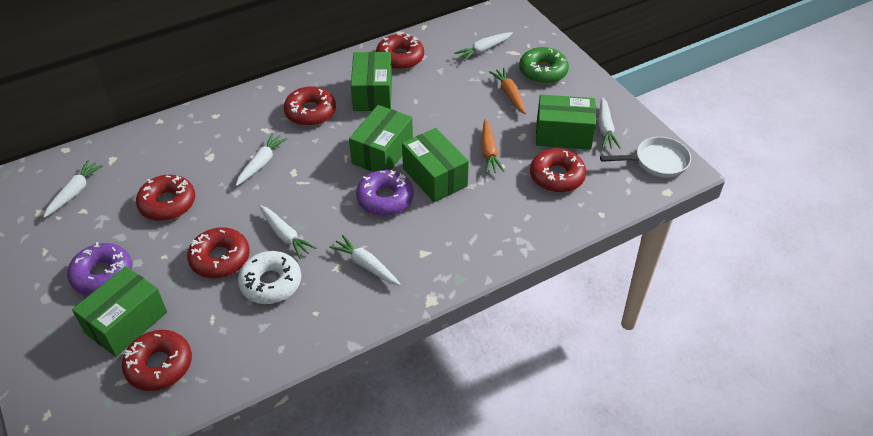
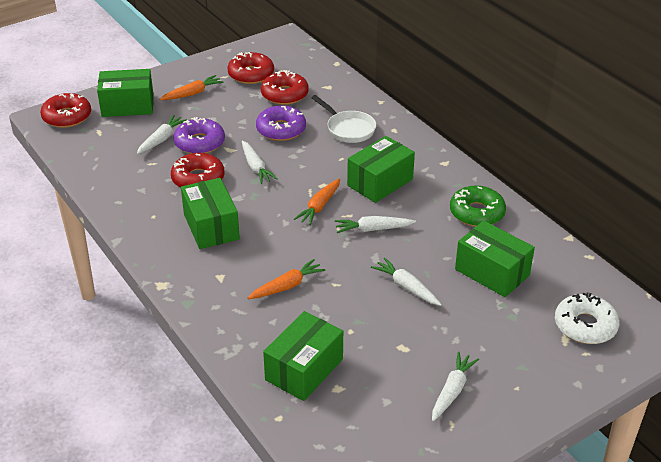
orange carrot: 2 -> 3
red donut: 6 -> 4
white carrot: 6 -> 5

